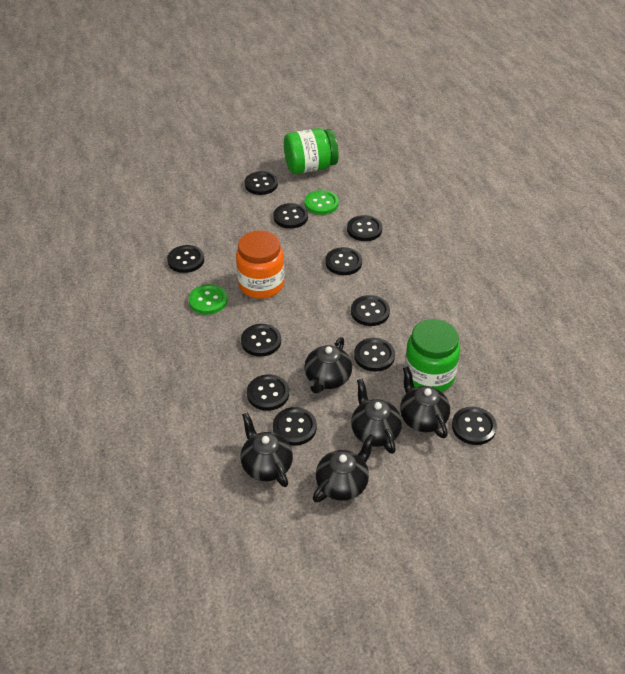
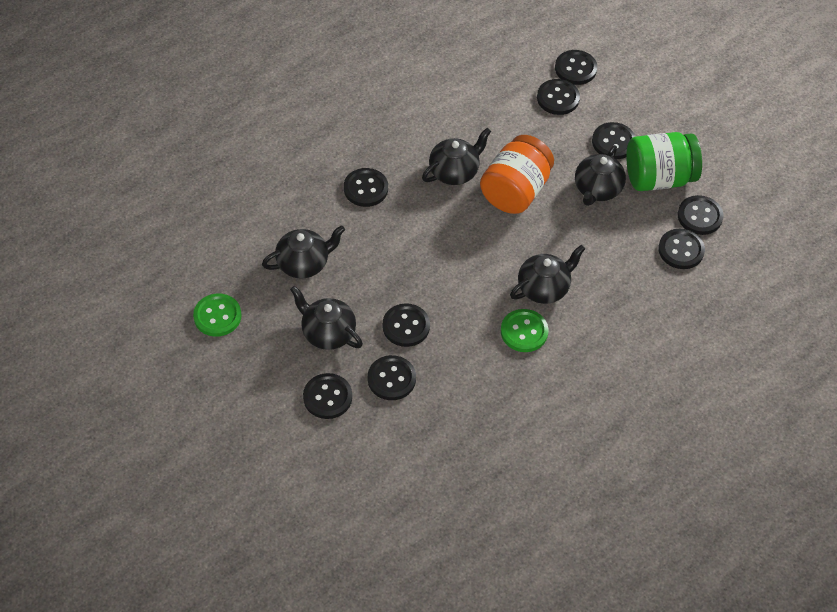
black button: 11 -> 9
green jar: 2 -> 1

